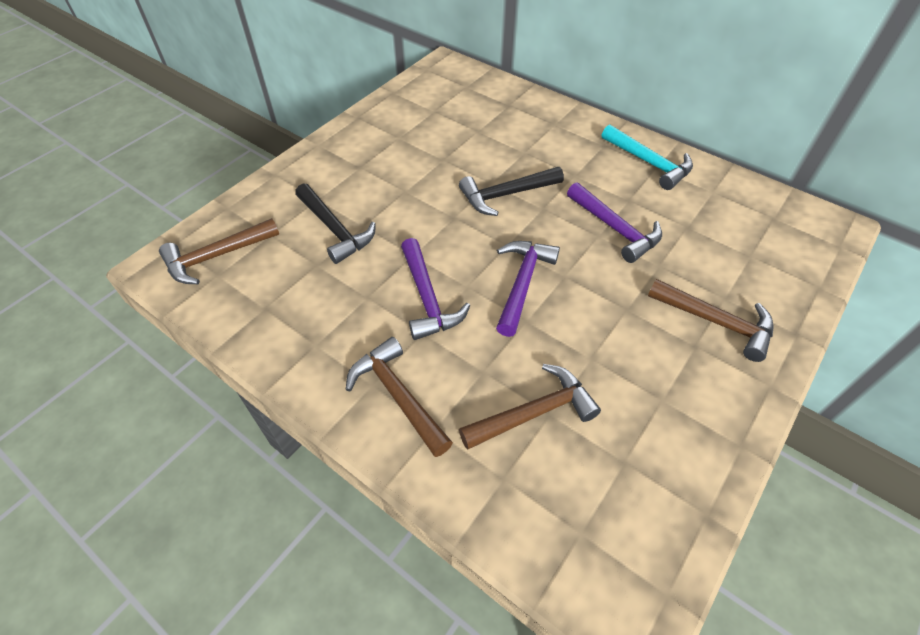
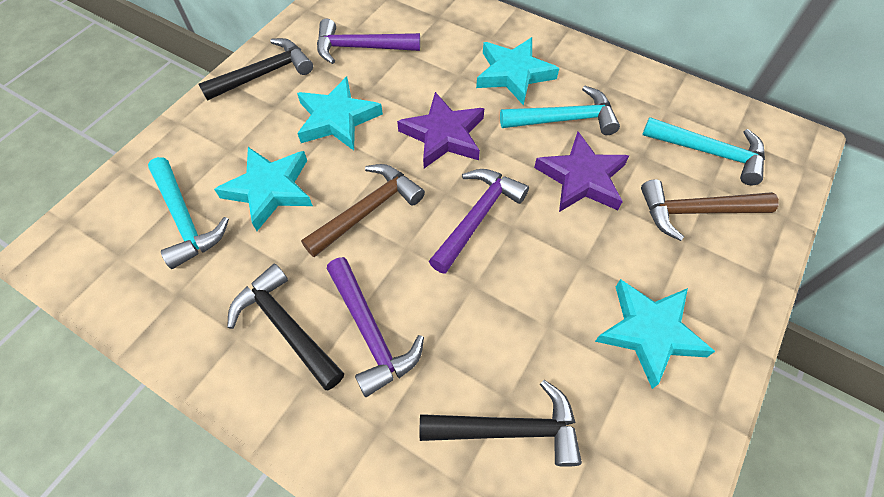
black hammer: 2 -> 3
brown hammer: 4 -> 2
purple star: 0 -> 2
turquoise hammer: 1 -> 3
turquoise star: 0 -> 4

